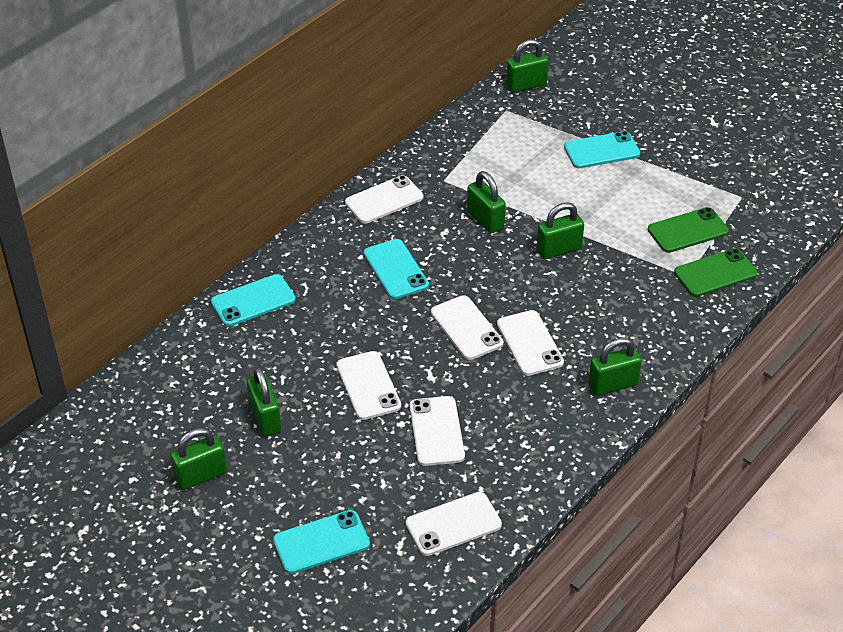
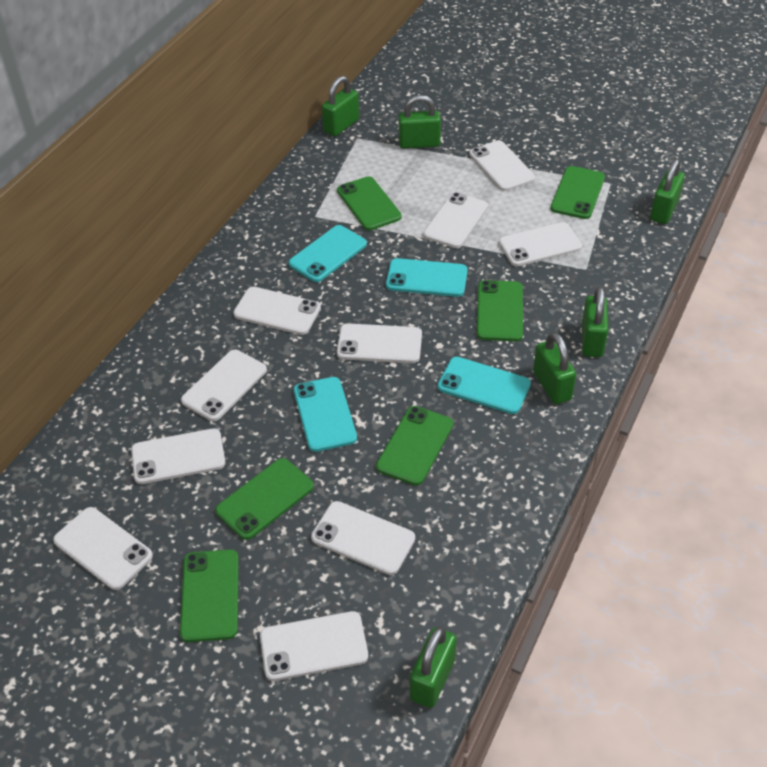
green phone: 2 -> 6
white phone: 6 -> 10

